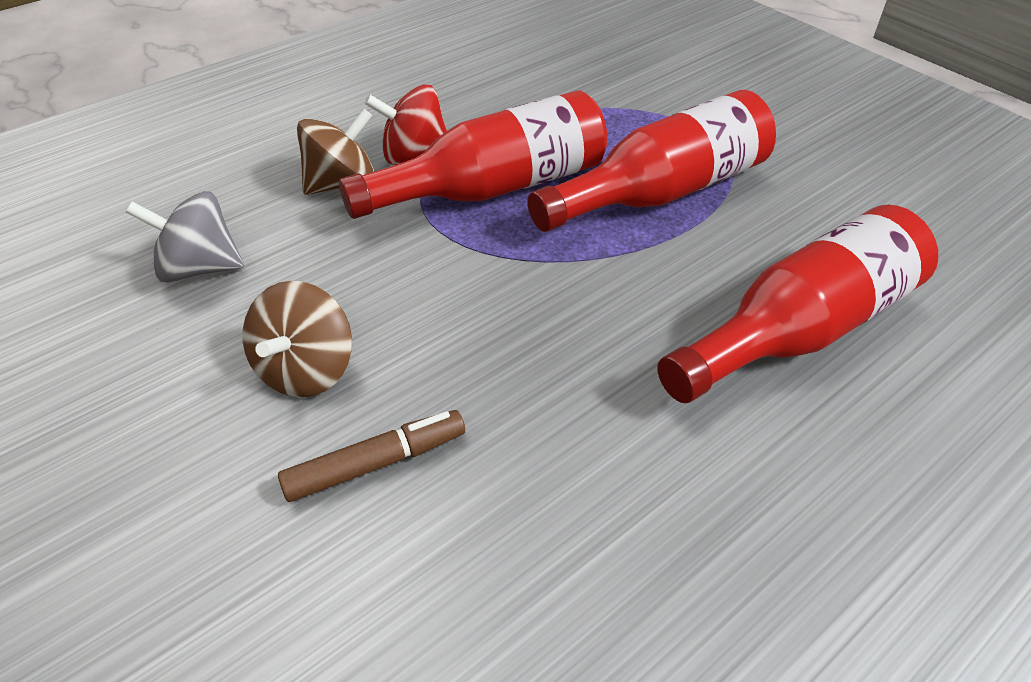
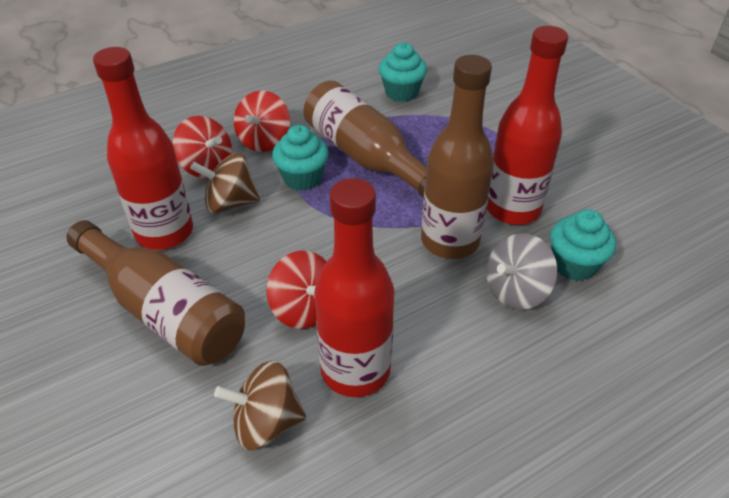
brown bottle: 0 -> 3
brown marker: 1 -> 0
red spinning top: 1 -> 3
turquoise cupcake: 0 -> 3

